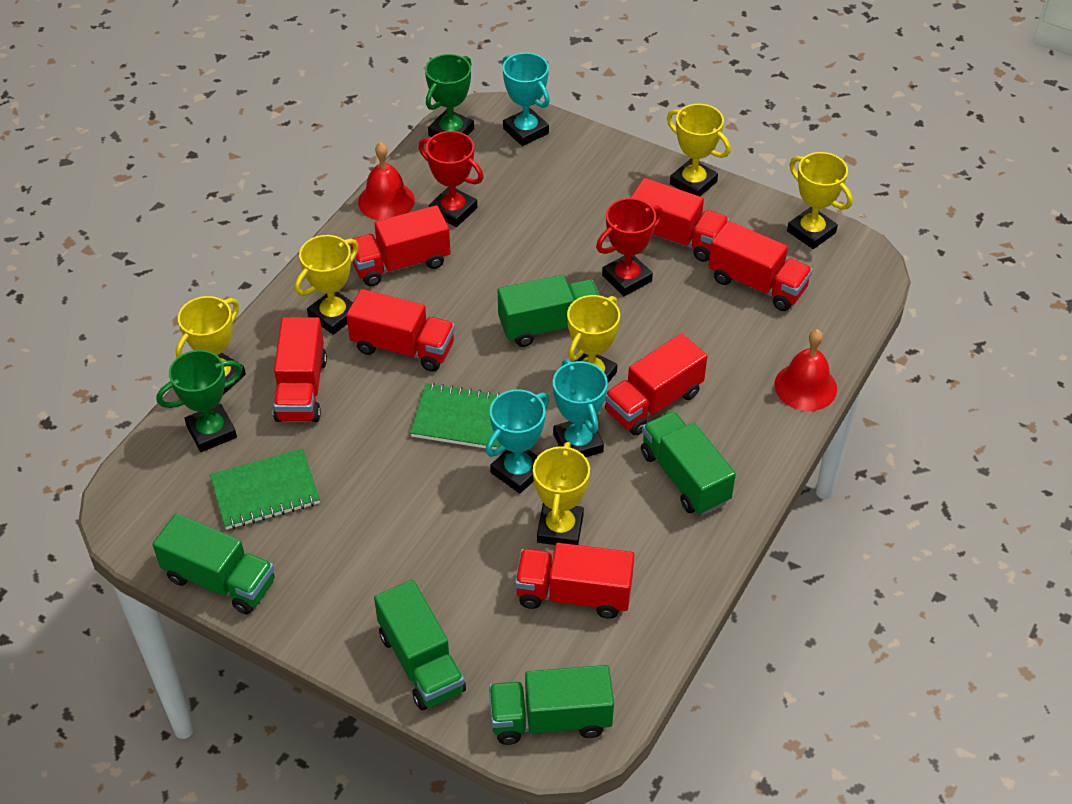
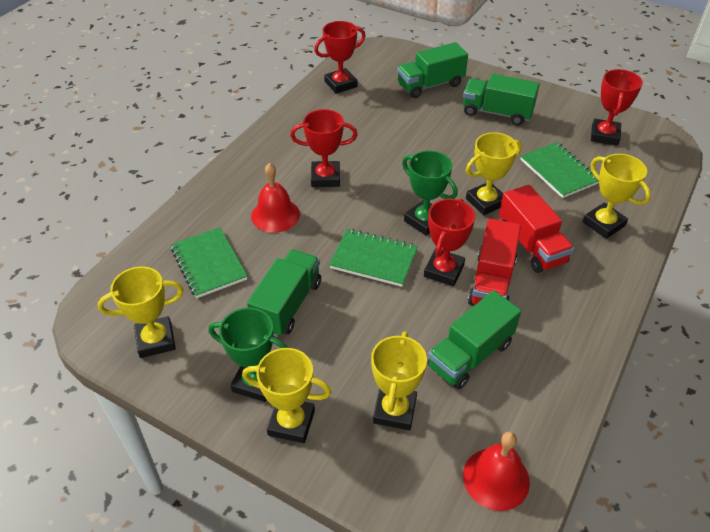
green notebook: 2 -> 3
green truck: 5 -> 4
red trophy: 2 -> 4
red truck: 7 -> 2
turquoise trophy: 3 -> 0
yellow trophy: 6 -> 5

